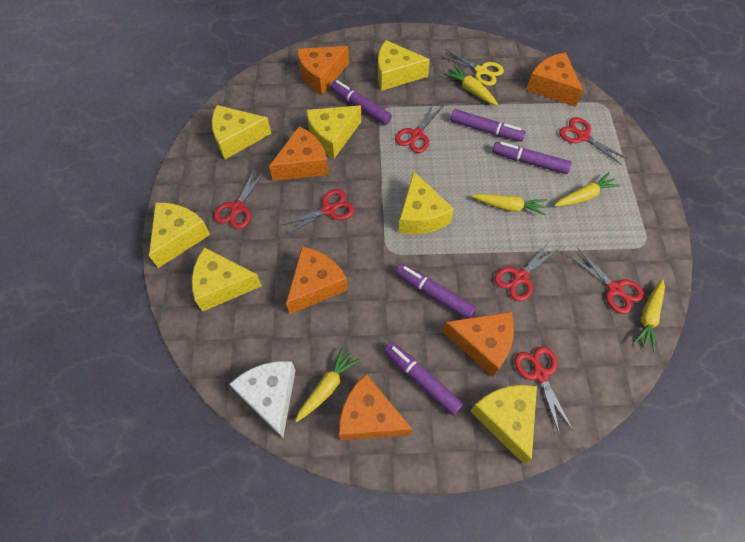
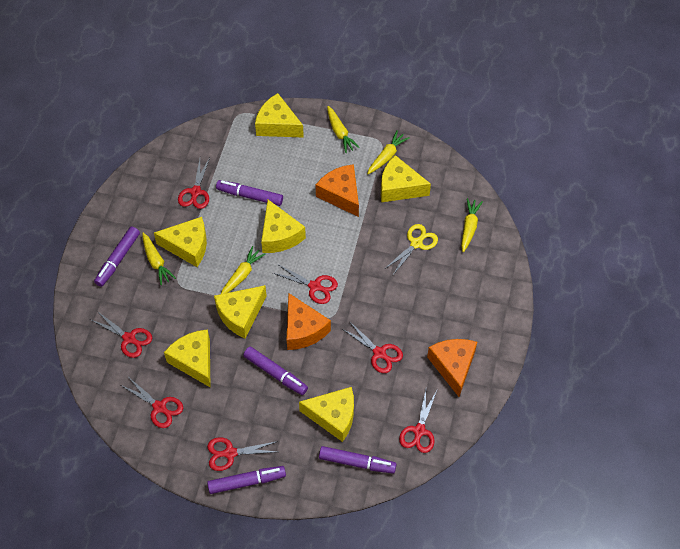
orange cheese: 6 -> 3
white cheese: 1 -> 0

